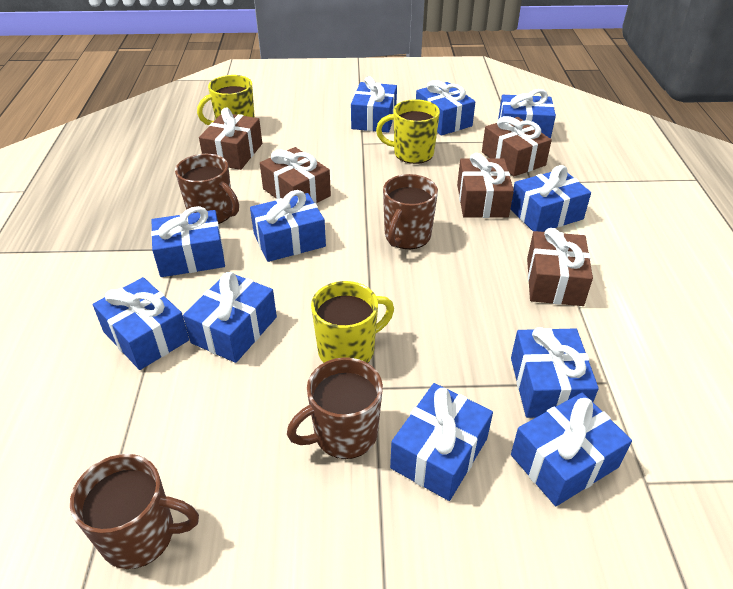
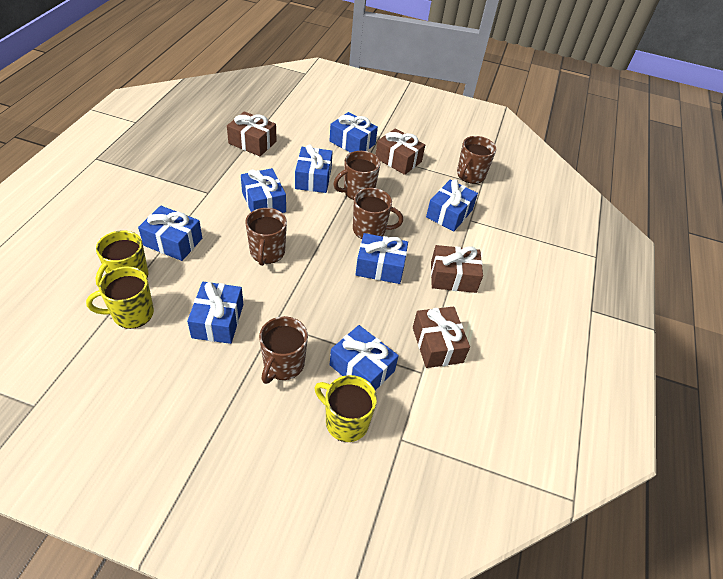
blue gift: 11 -> 8
brown gift: 5 -> 4
brown mug: 4 -> 5

